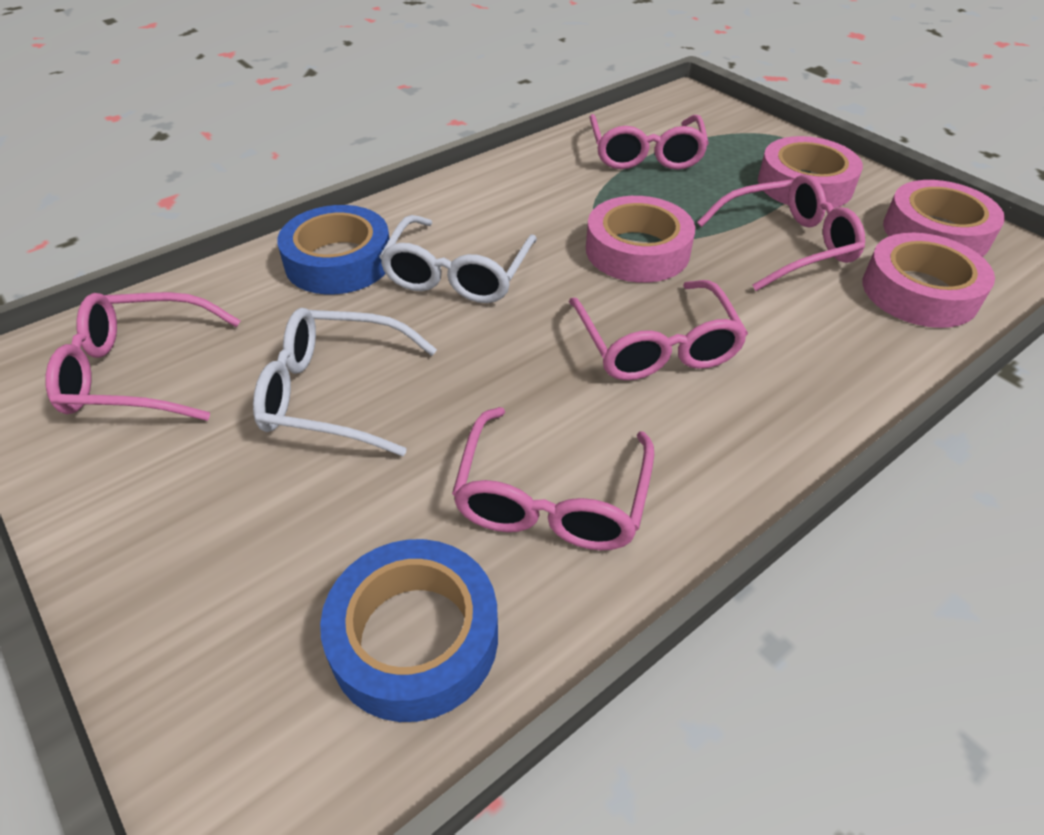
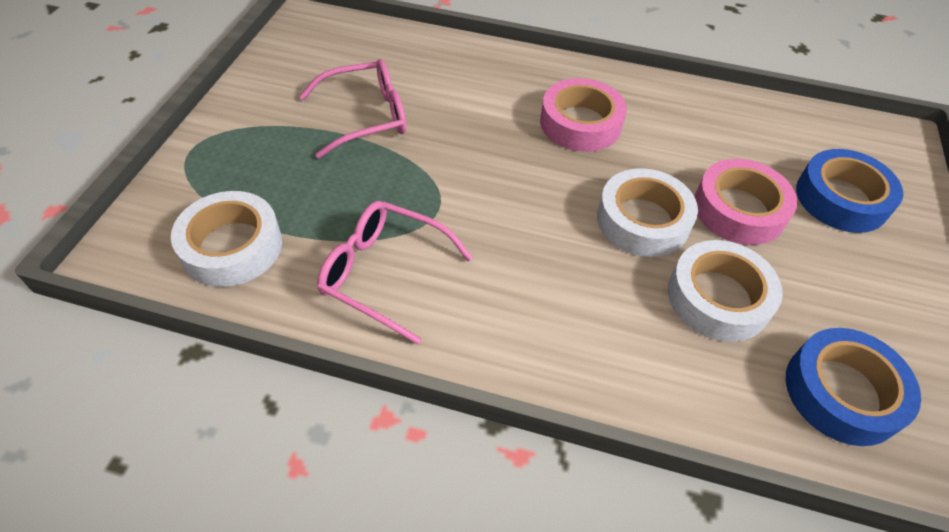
pink glasses: 5 -> 2
pink tape: 4 -> 2
white glasses: 2 -> 0
white tape: 0 -> 3

